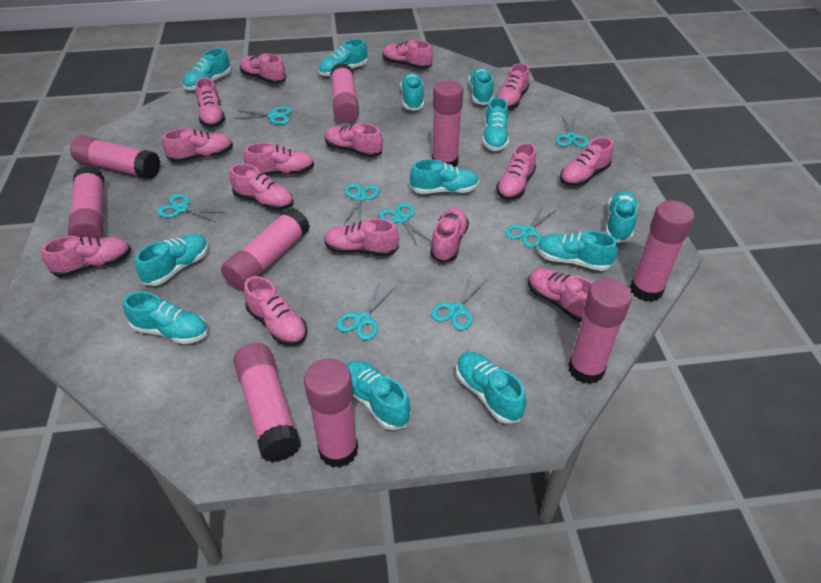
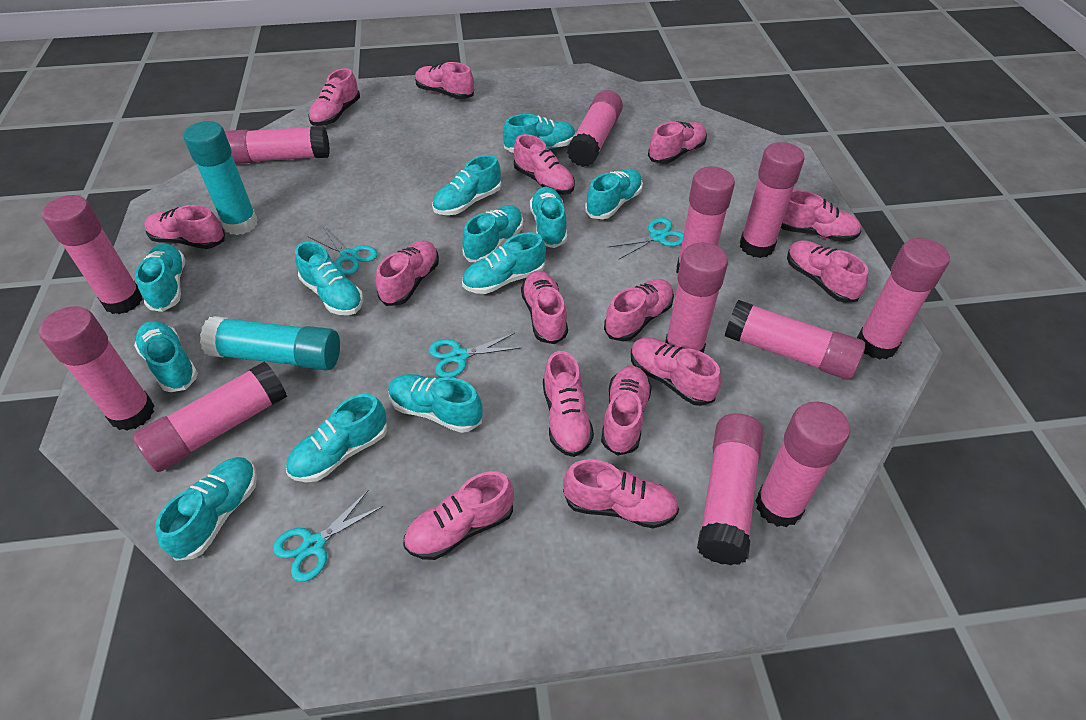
pink glue stick: 9 -> 12
turquoise glue stick: 0 -> 2
turquoise scissors: 8 -> 4

